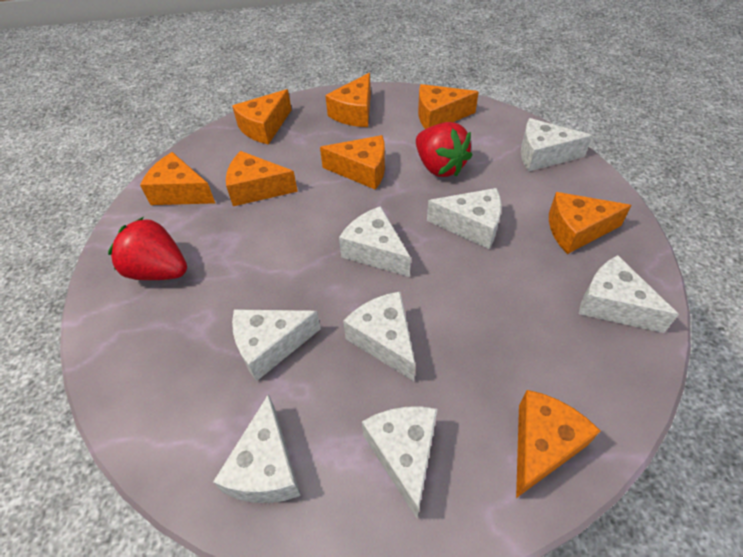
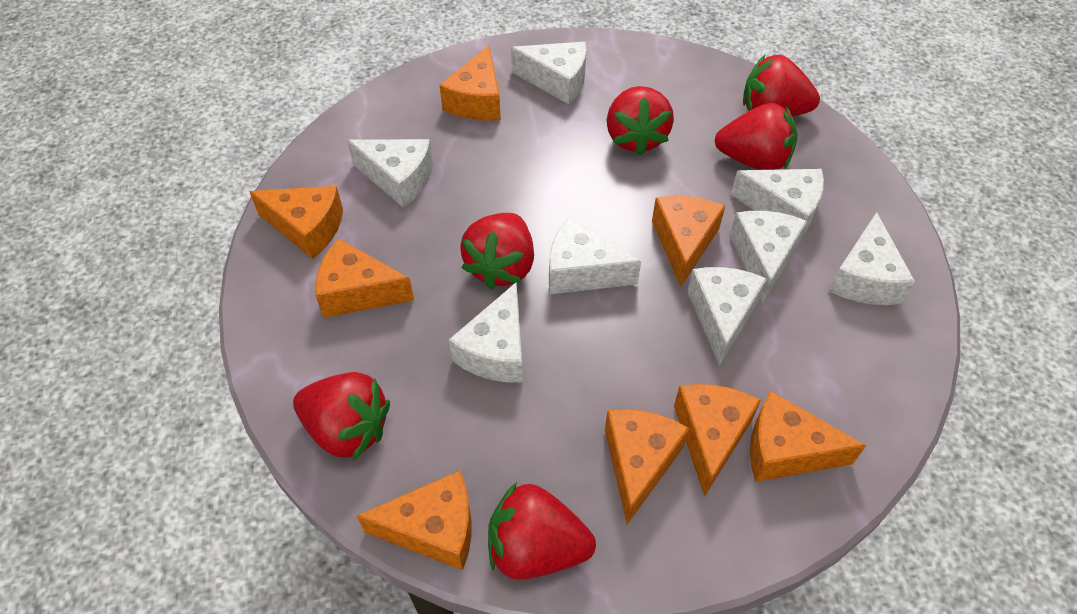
red strawberry: 2 -> 6

